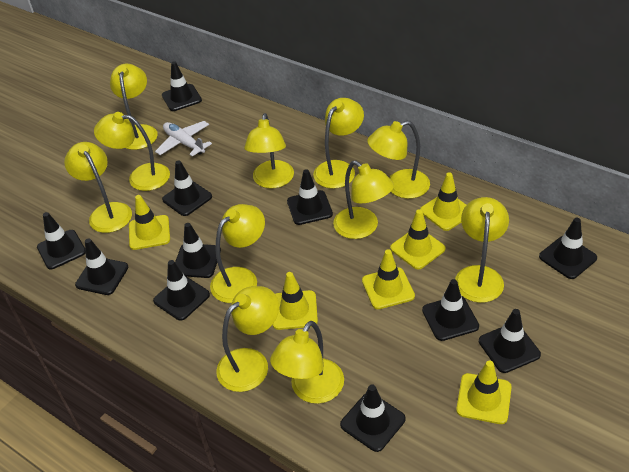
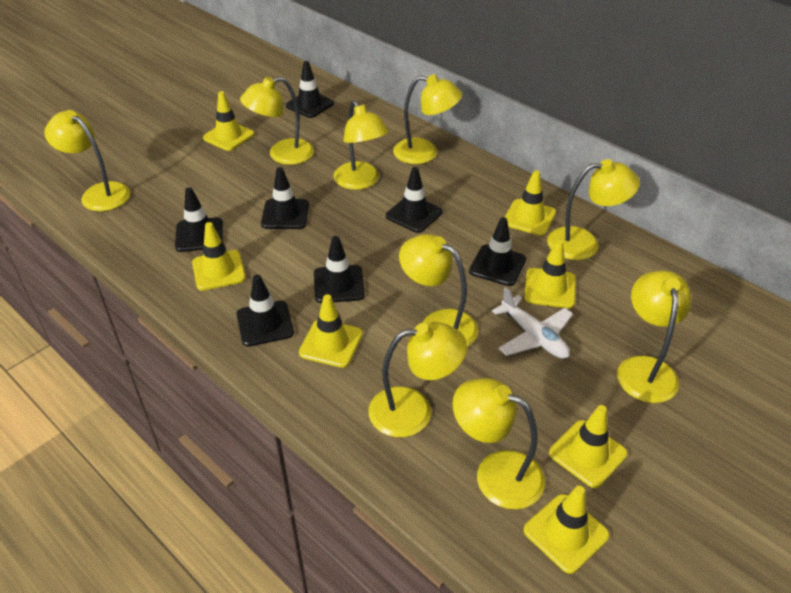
black traffic cone: 11 -> 7
yellow lamp: 11 -> 9
yellow traffic cone: 6 -> 7

